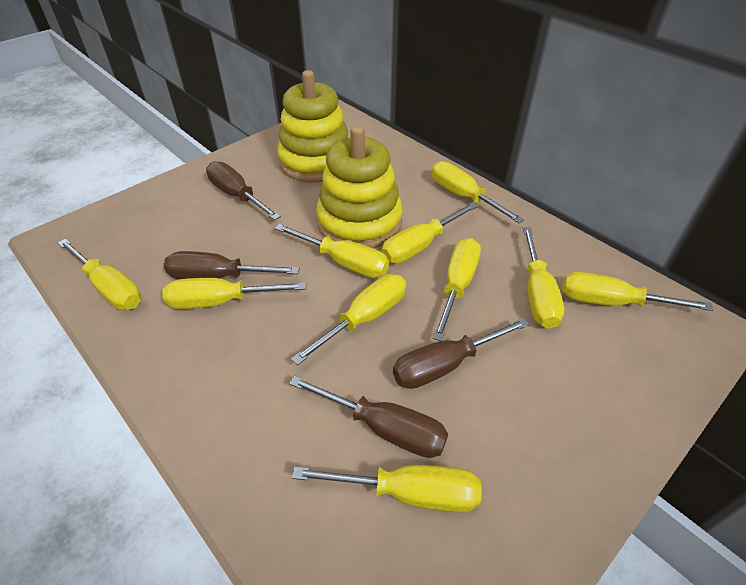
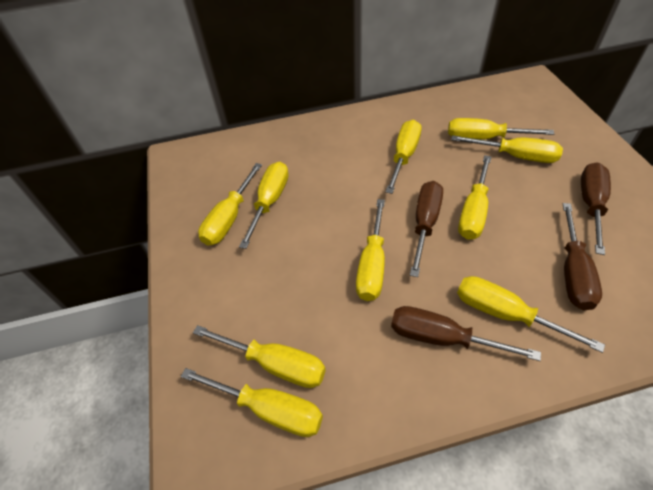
yellow stacking toy: 2 -> 0

